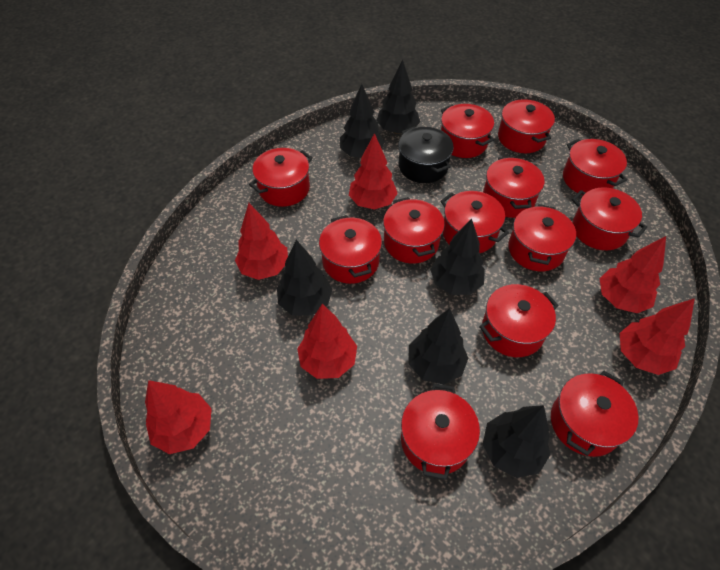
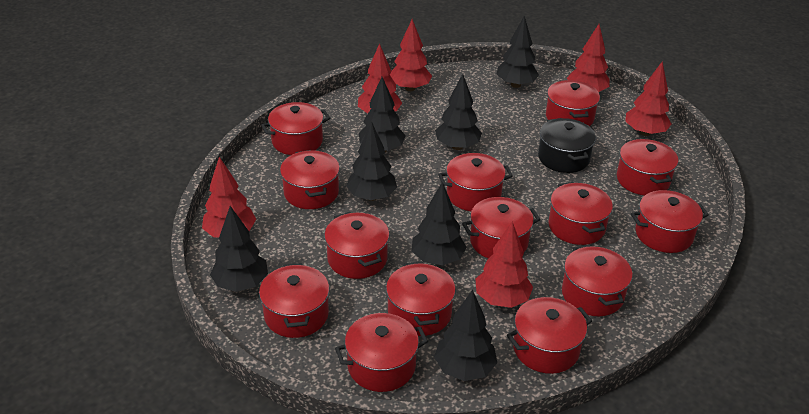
black tree: 6 -> 7
red pot: 13 -> 14

